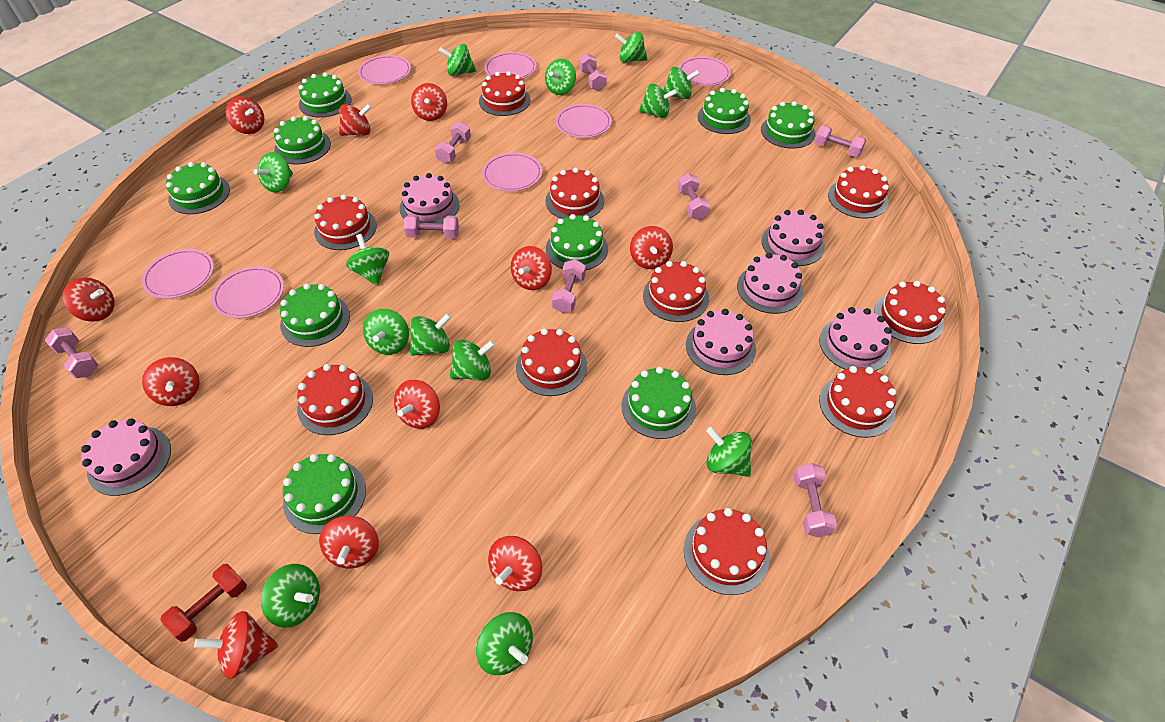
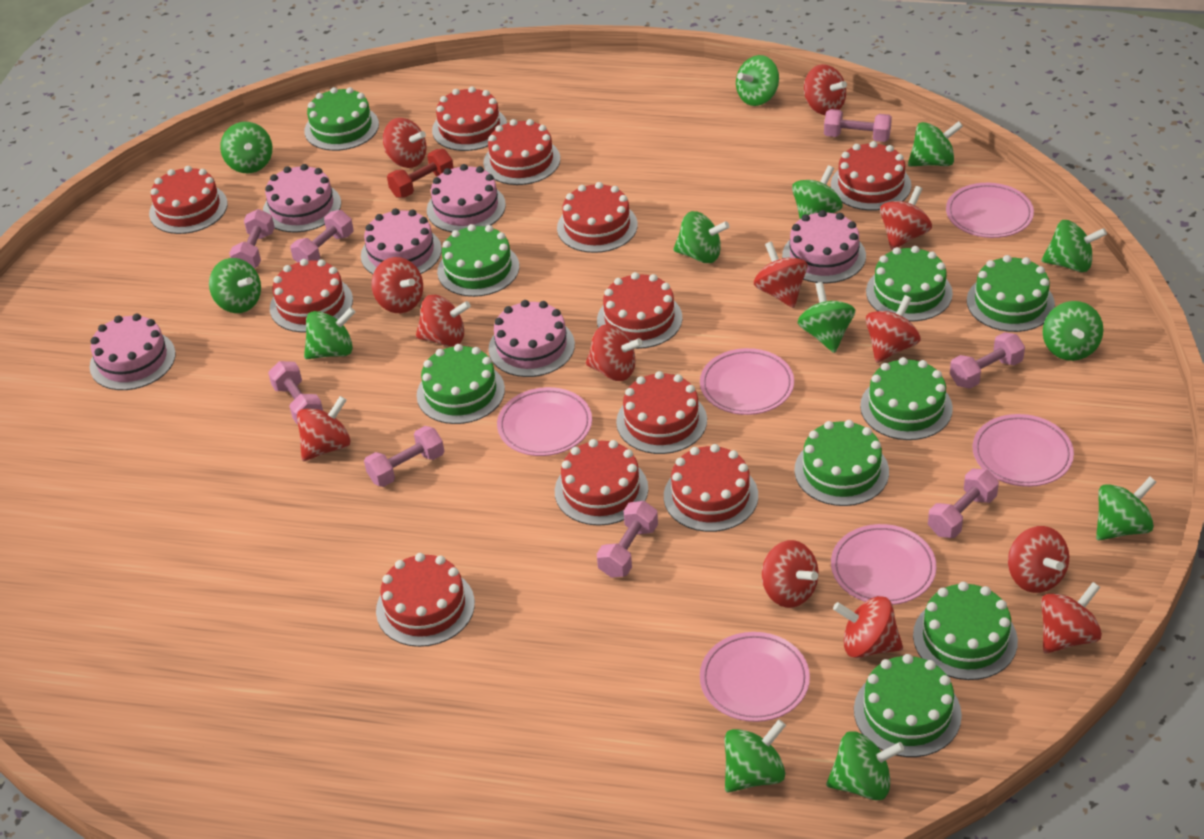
pink plate: 7 -> 6
red cake: 10 -> 11
red spinning top: 11 -> 13

